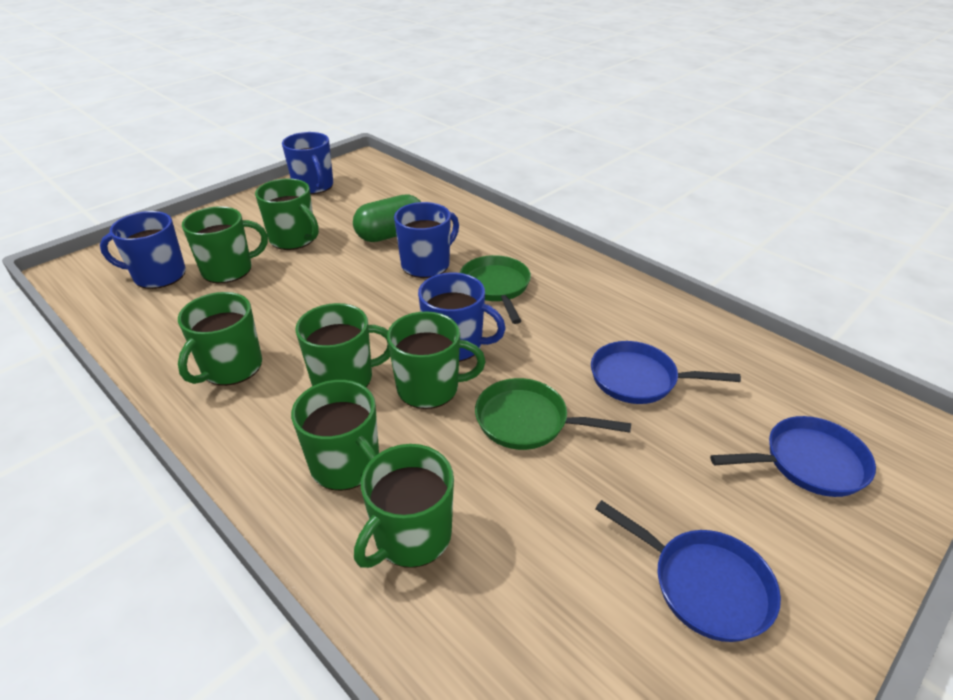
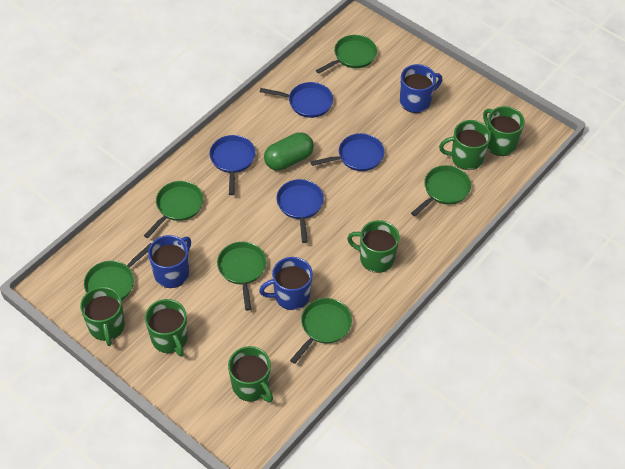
blue mug: 4 -> 3
blue pan: 3 -> 4
green mug: 7 -> 6
green pan: 2 -> 6

